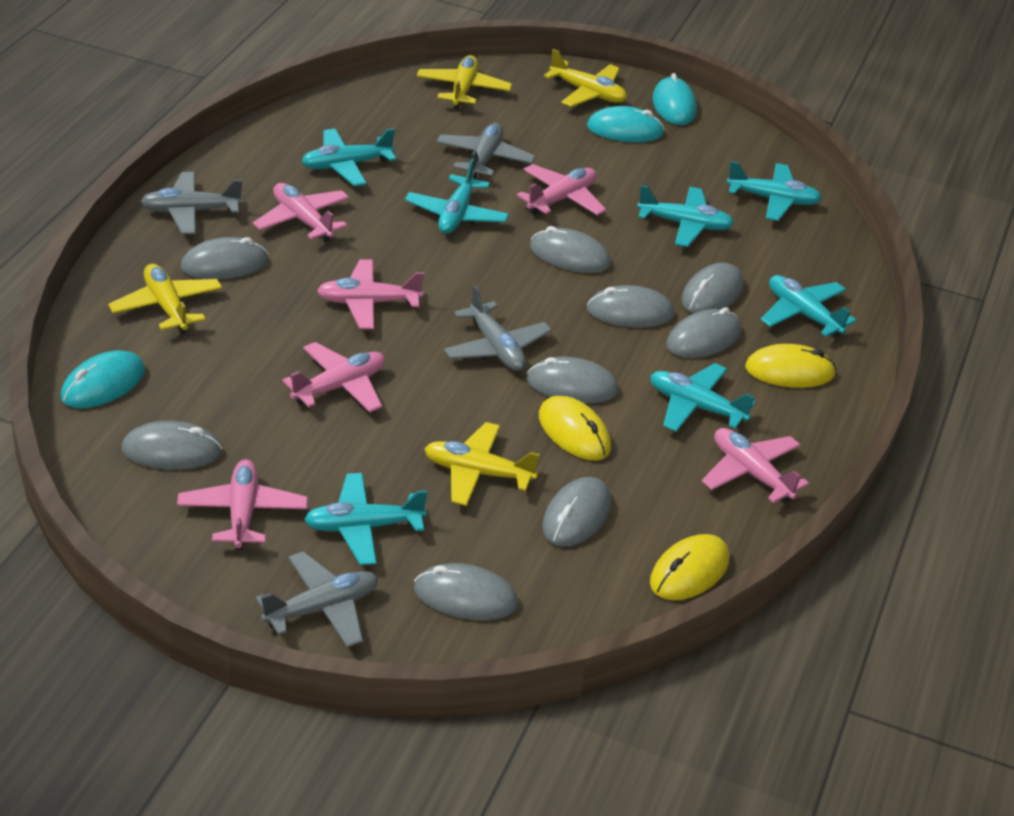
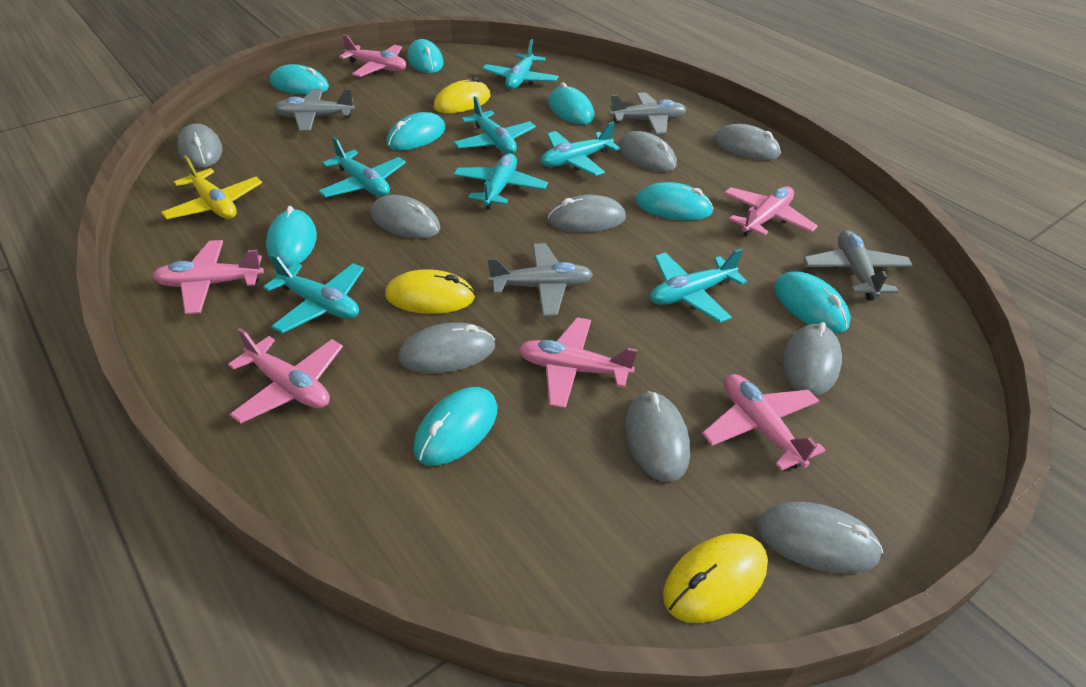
turquoise mouse: 3 -> 8
yellow plane: 4 -> 1

